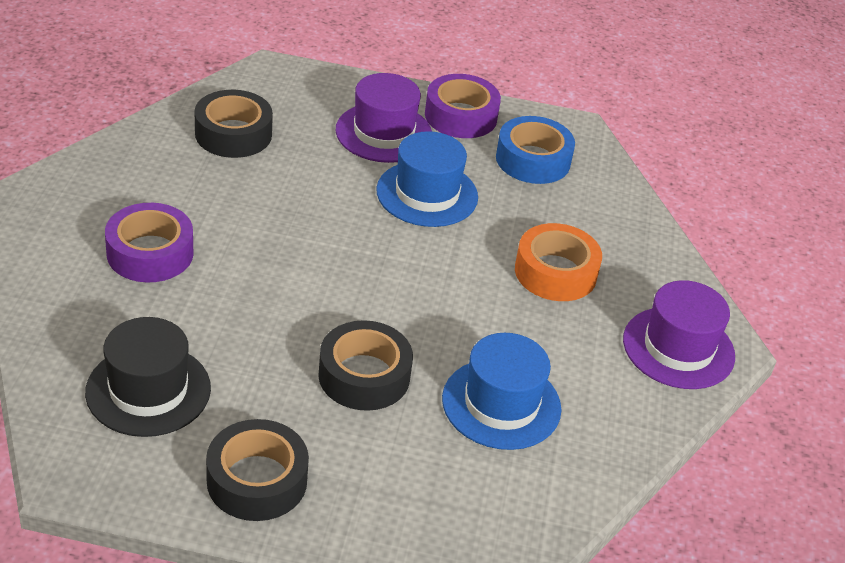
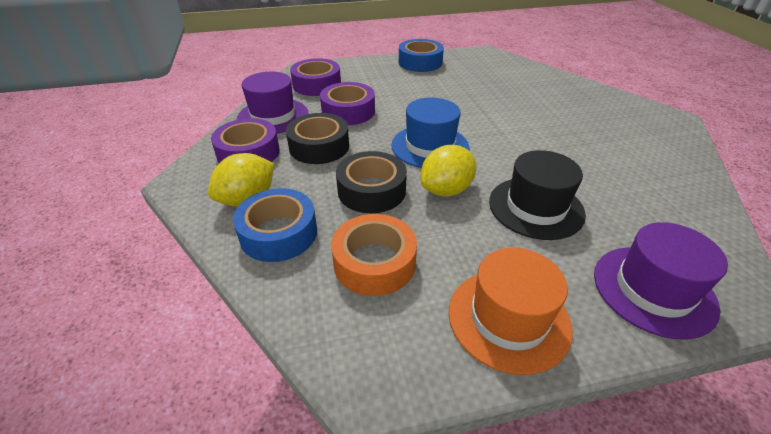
black tape: 3 -> 2
blue hat: 2 -> 1
blue tape: 1 -> 2
orange hat: 0 -> 1
purple tape: 2 -> 3
yellow lemon: 0 -> 2

